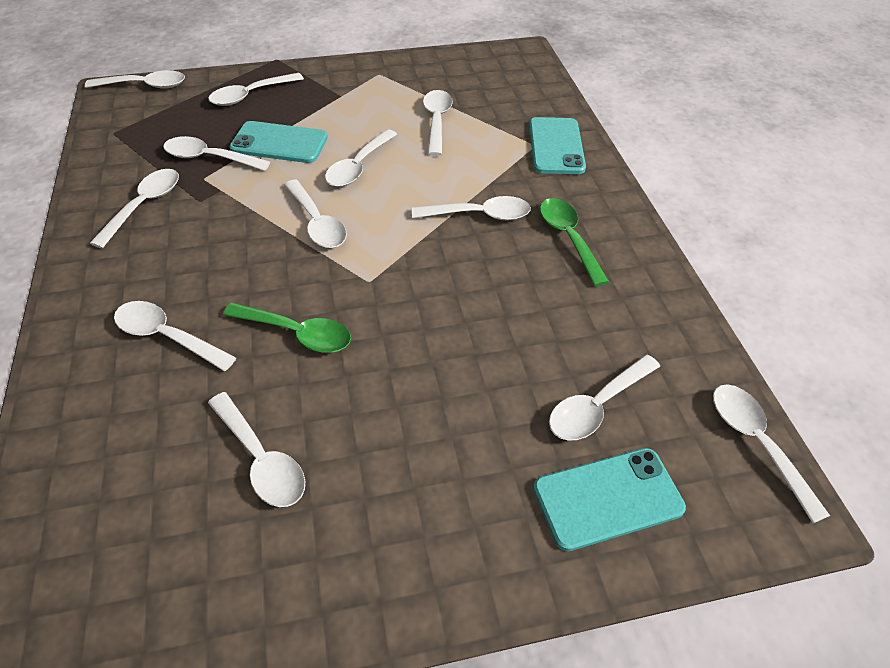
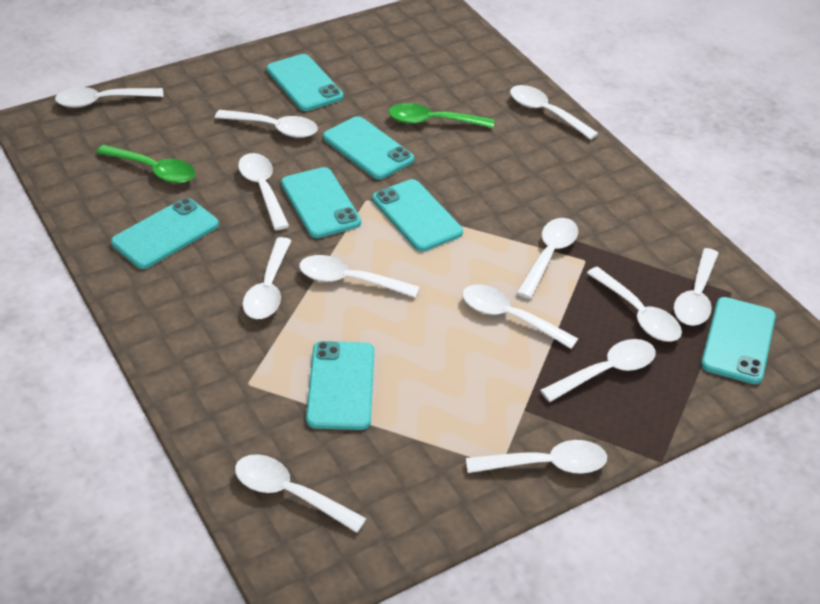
turquoise phone: 3 -> 7
white spoon: 12 -> 13

